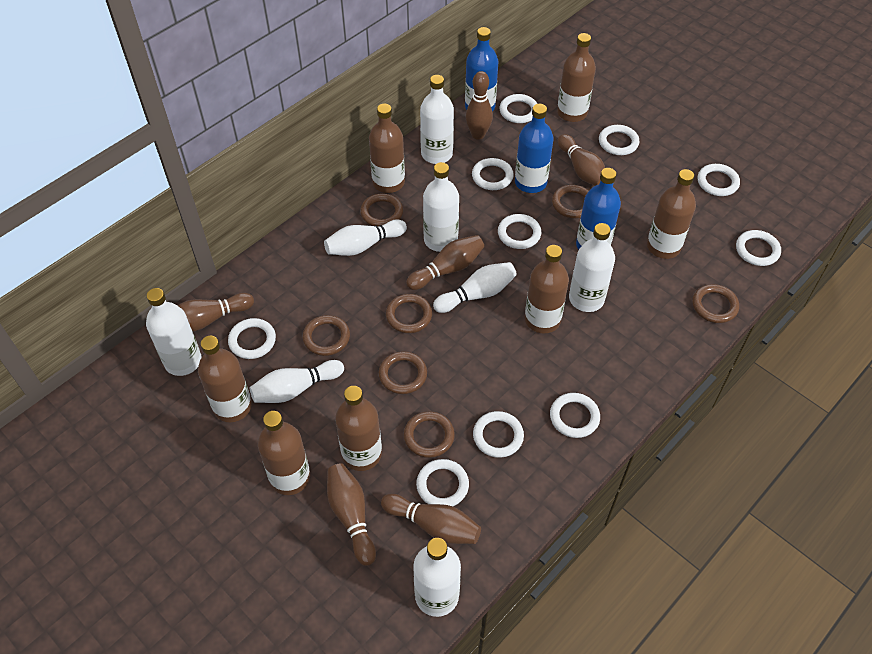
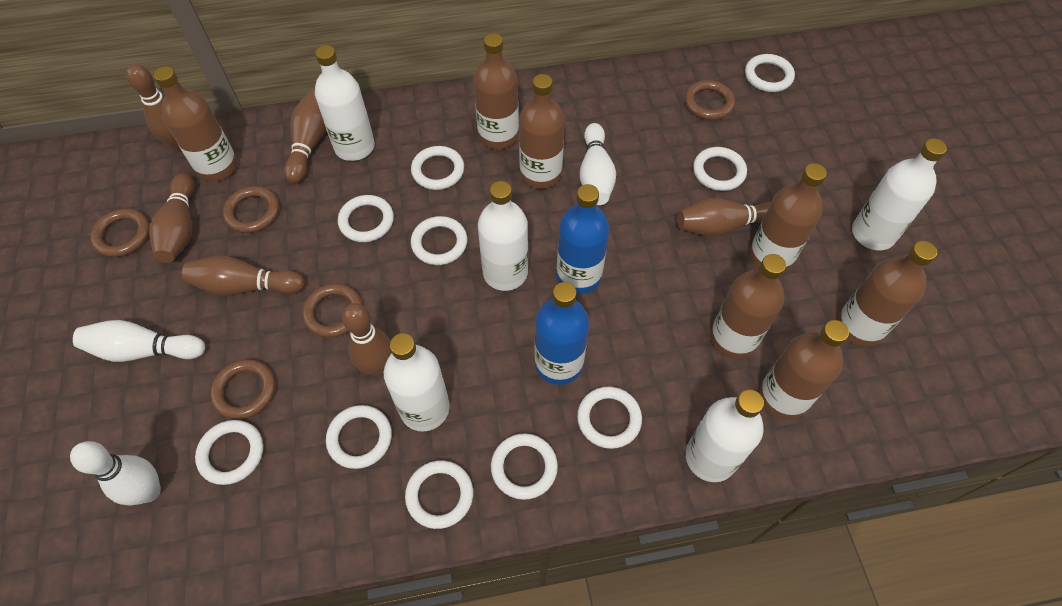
blue bottle: 3 -> 2
brown ring: 7 -> 5

